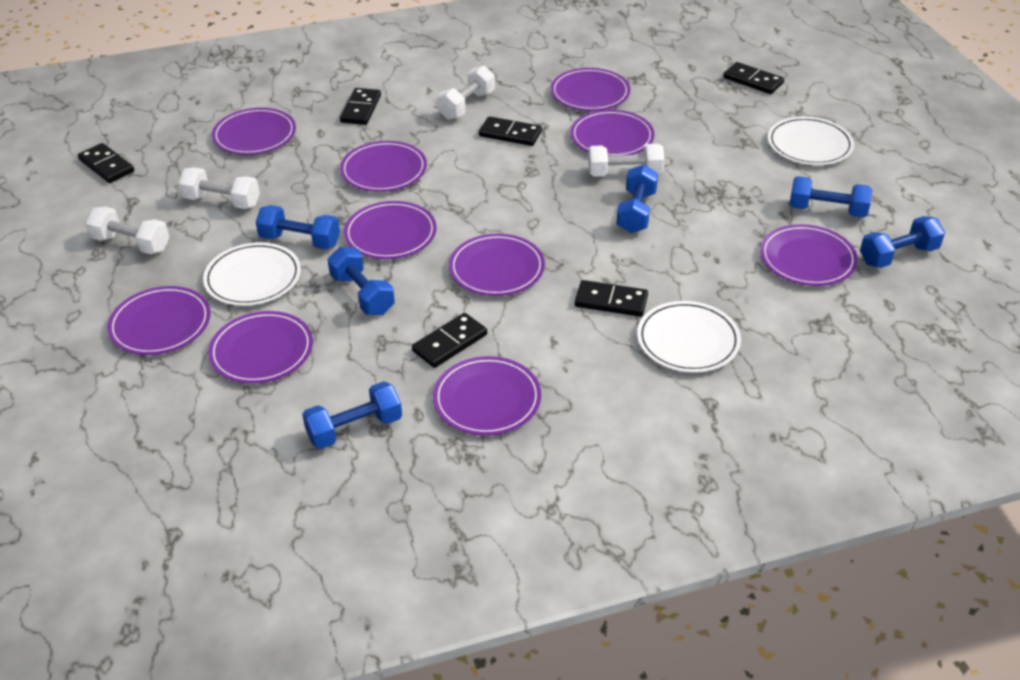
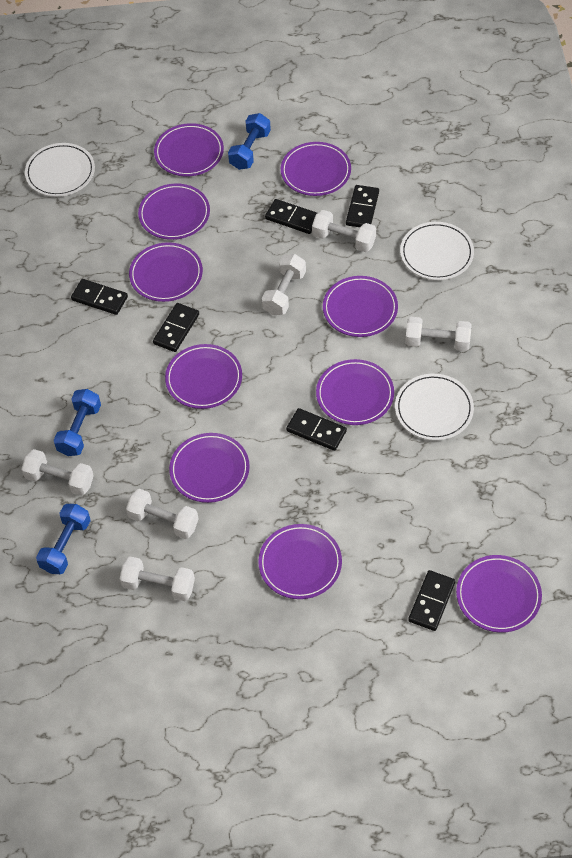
blue dumbbell: 6 -> 3
white dumbbell: 4 -> 6

